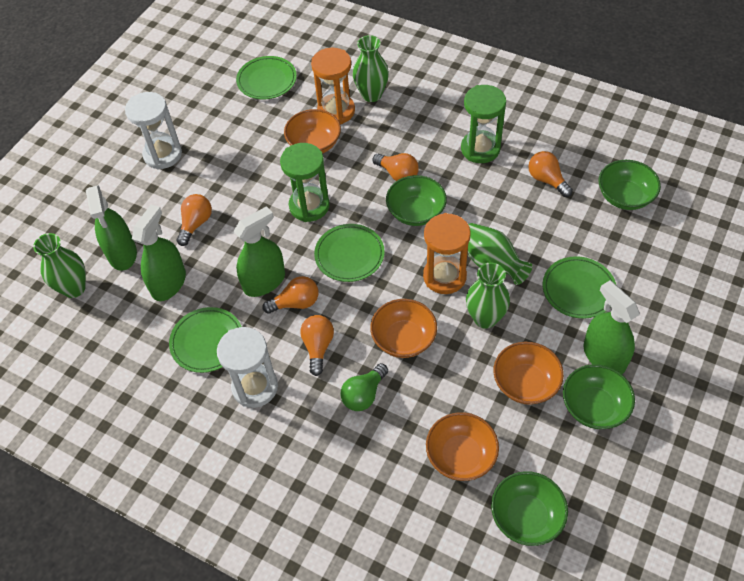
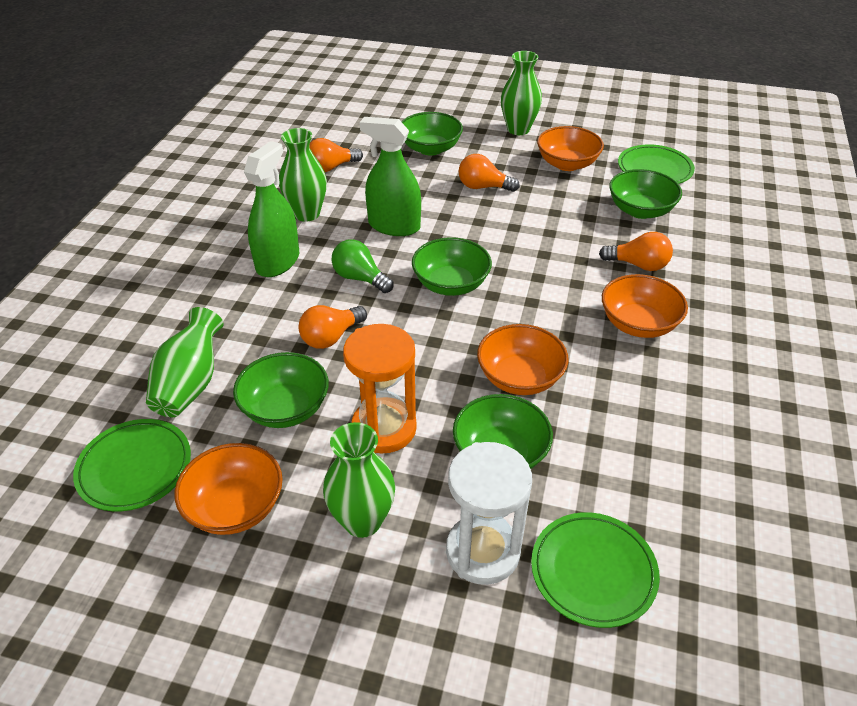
green bowl: 4 -> 5
green hourglass: 2 -> 0
green plate: 4 -> 3
green spray bottle: 4 -> 2
orange hourglass: 2 -> 1
orange light bulb: 5 -> 4
white hourglass: 2 -> 1

